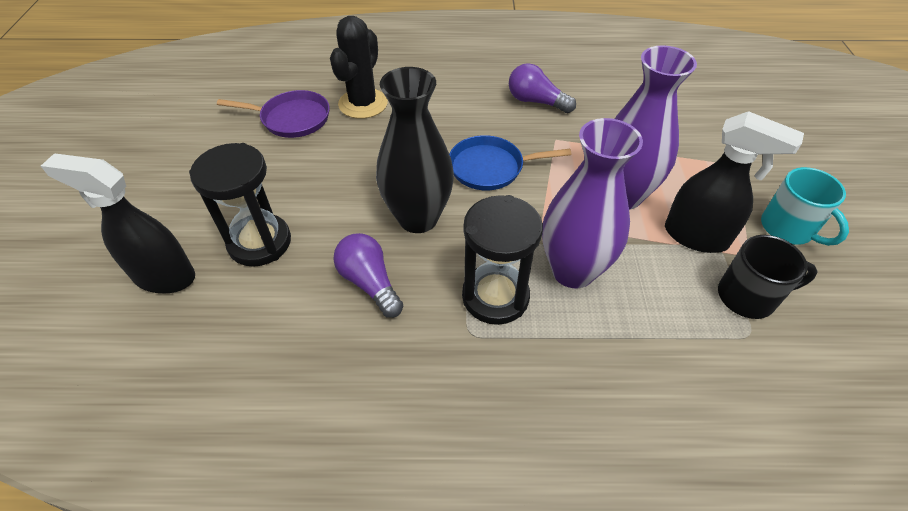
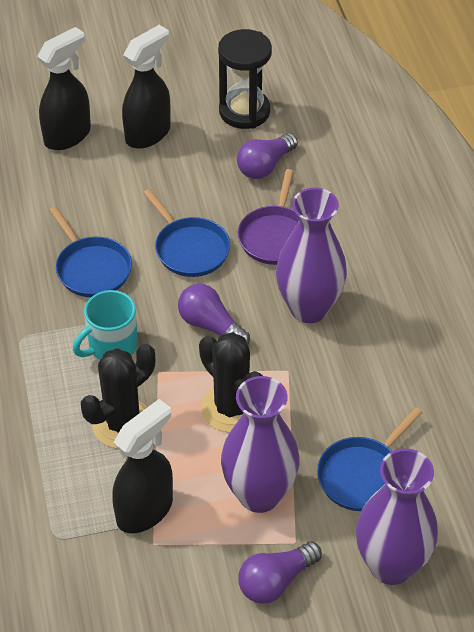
black cactus: 1 -> 2
black hourglass: 2 -> 1
black mug: 1 -> 0
black spray bottle: 2 -> 3
black vase: 1 -> 0
blue pan: 1 -> 3
purple light bulb: 2 -> 3
purple vase: 2 -> 3

